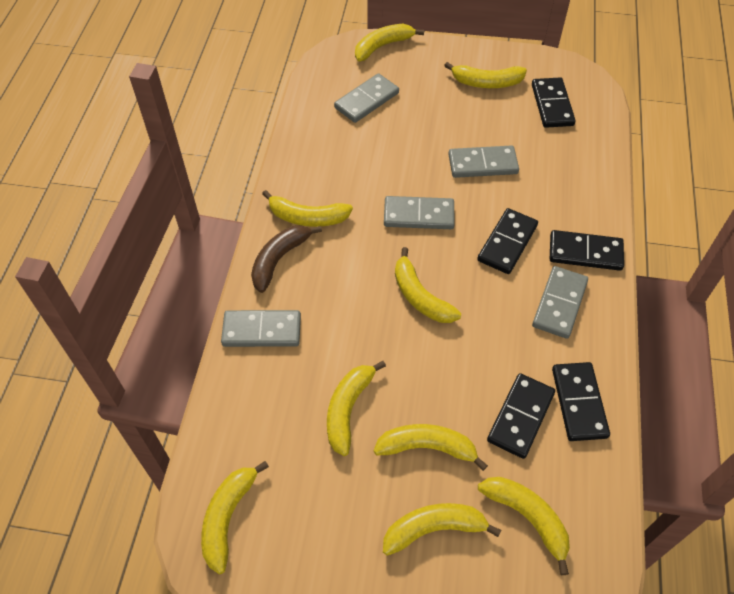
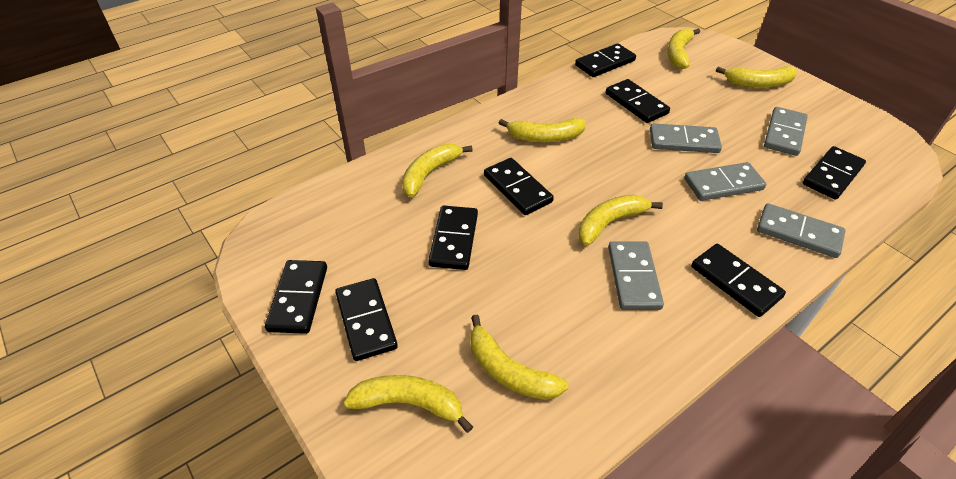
black domino: 5 -> 8
brown banana: 1 -> 0
yellow banana: 9 -> 7

